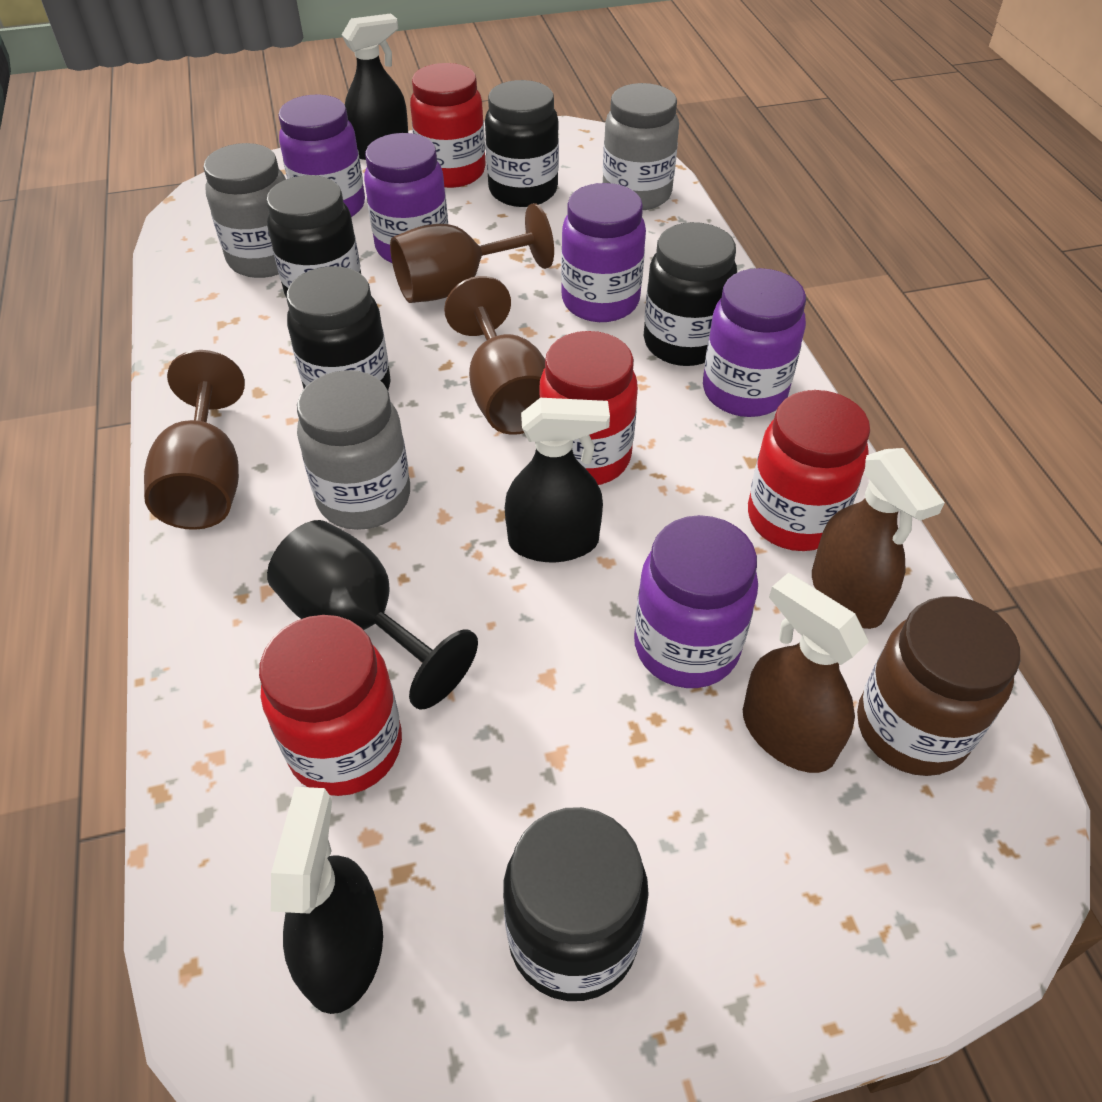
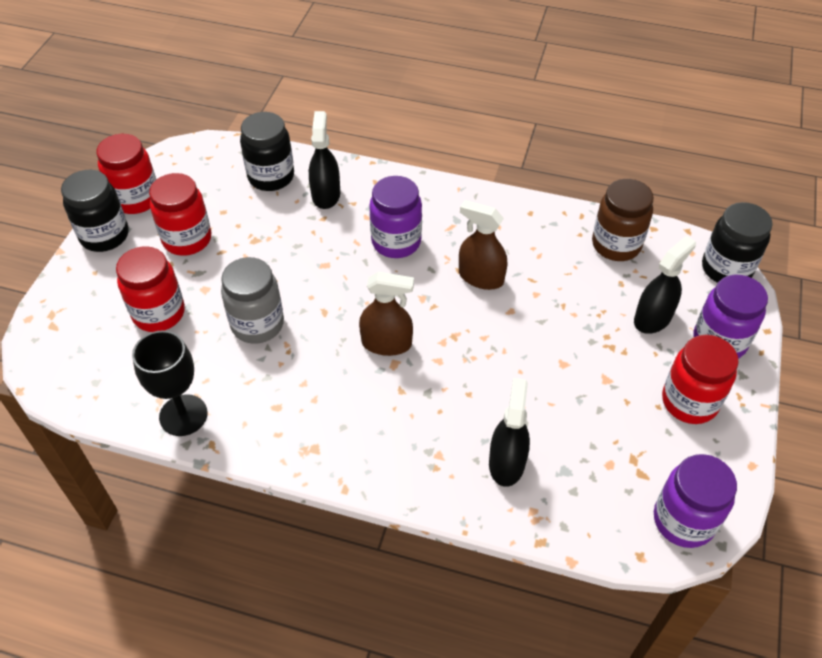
black jar: 5 -> 3
brown goblet: 3 -> 0
grey jar: 3 -> 1
purple jar: 5 -> 3

